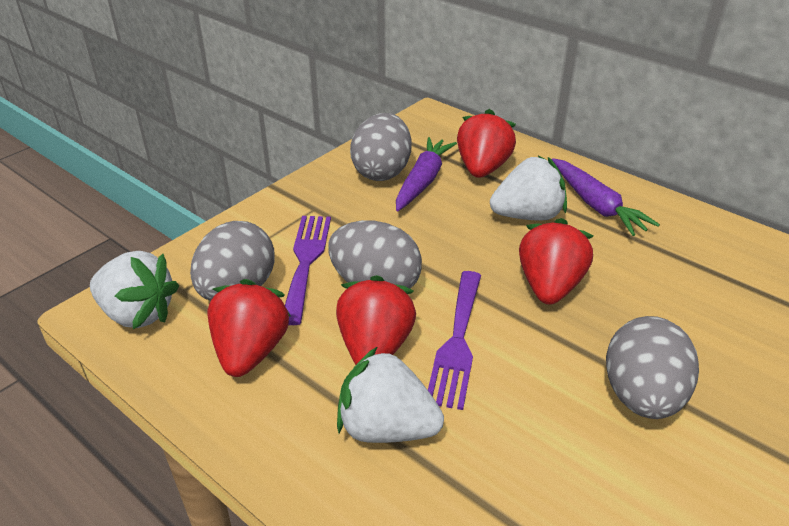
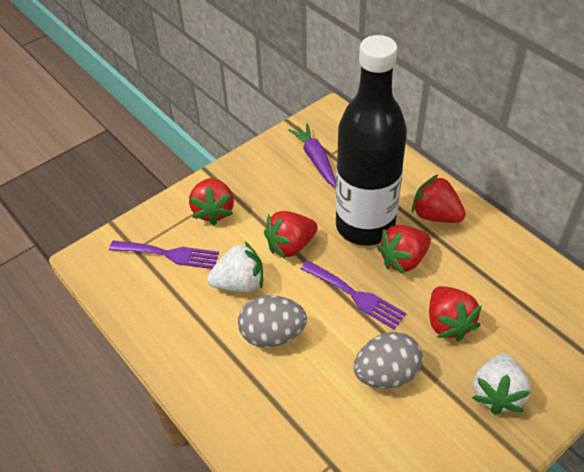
black bottle: 0 -> 1
grey egg: 4 -> 2
purple carrot: 2 -> 1
red strawberry: 4 -> 5
white strawberry: 3 -> 2

